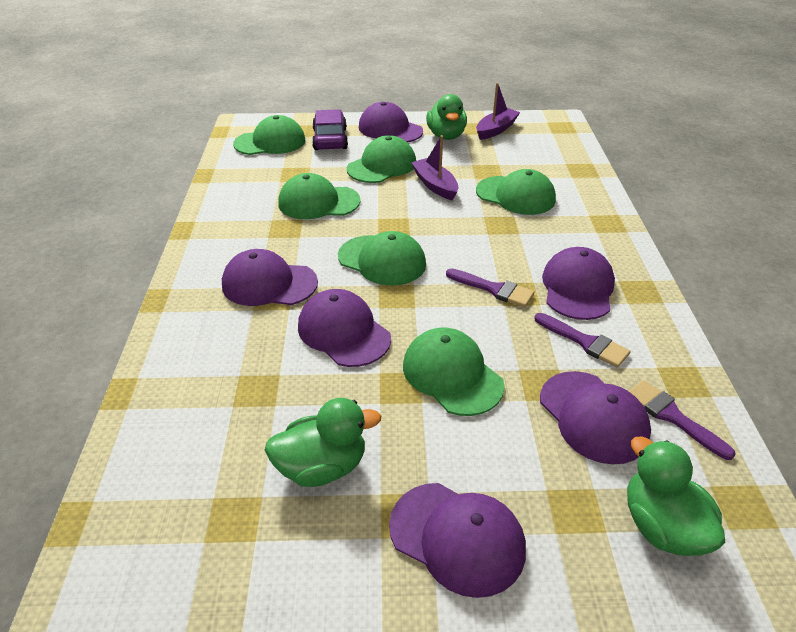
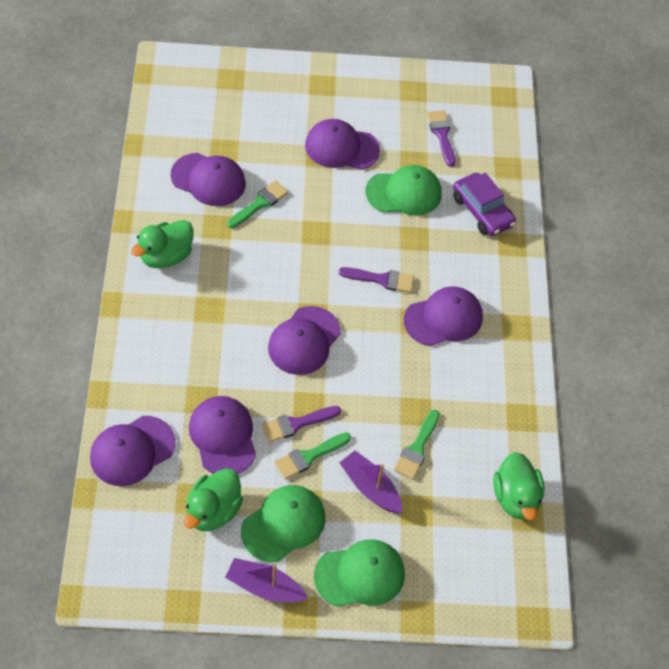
green brush: 0 -> 3
green cap: 6 -> 3

